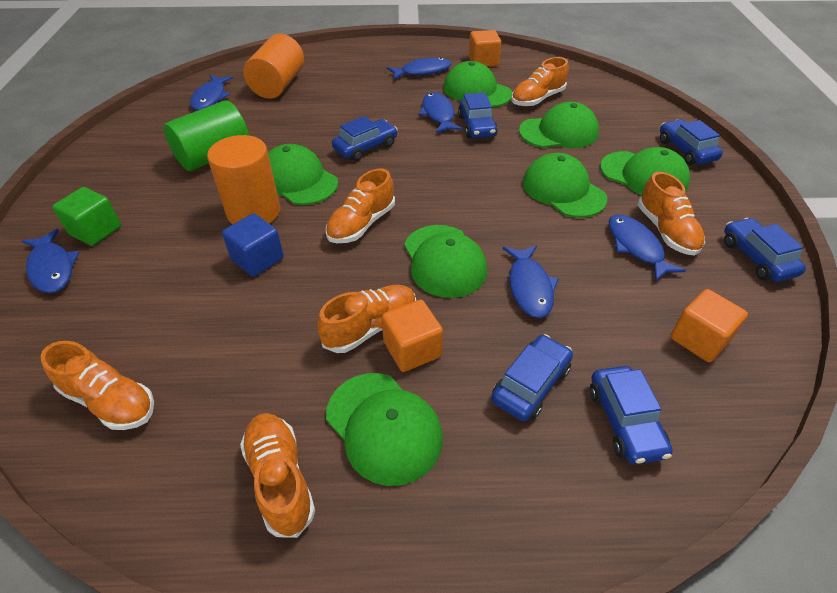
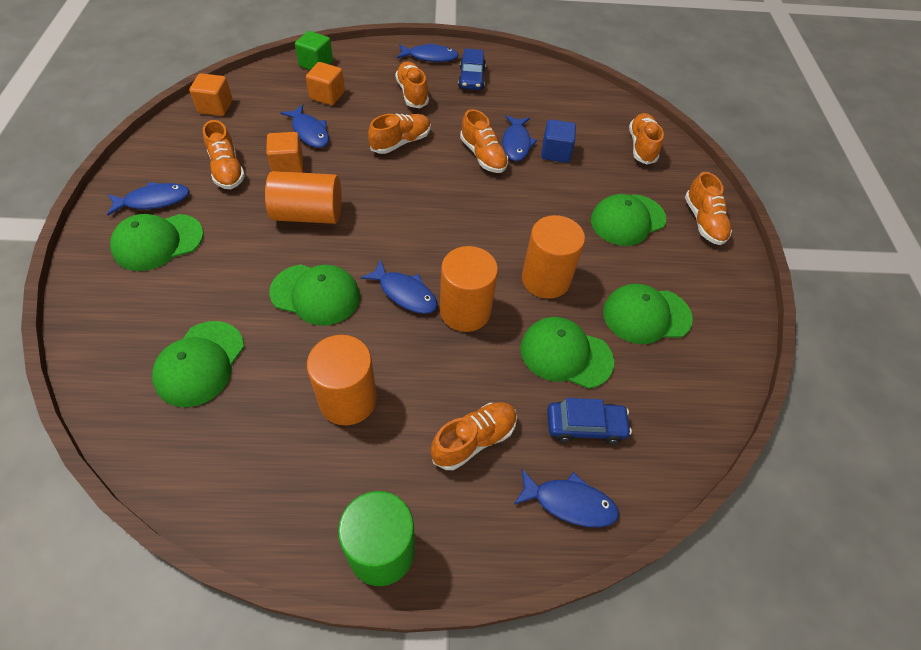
blue car: 6 -> 2
green cap: 7 -> 6
orange cylinder: 2 -> 4
orange shoe: 6 -> 7

